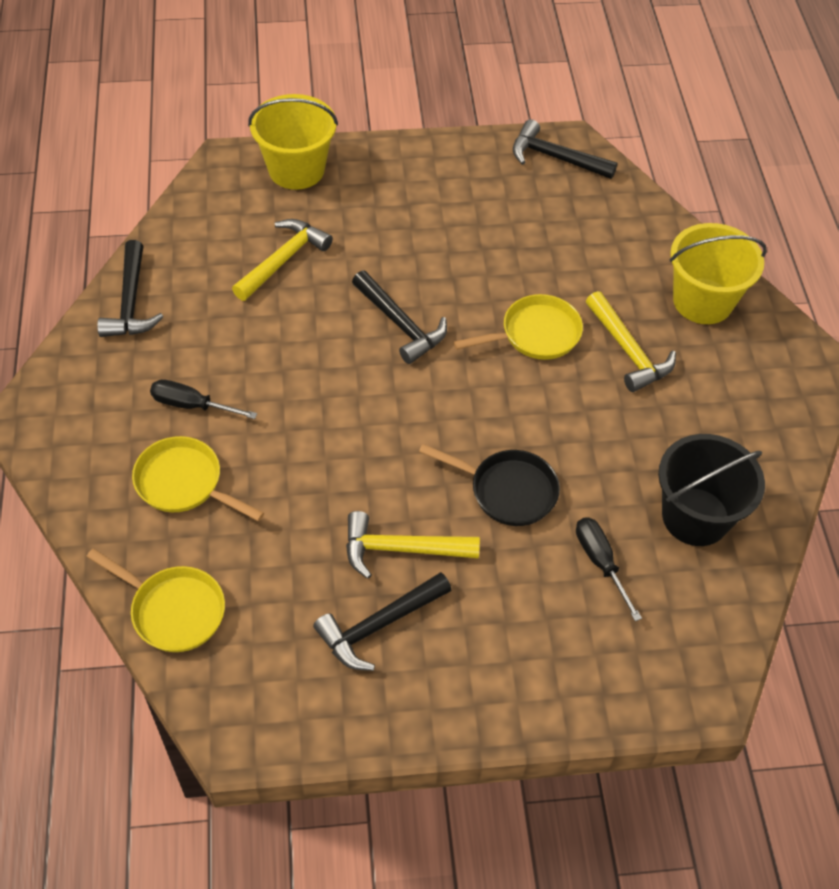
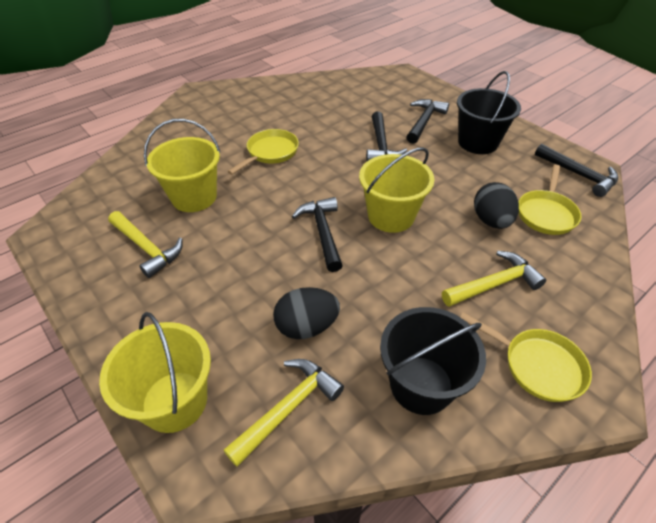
black bucket: 1 -> 2
black egg: 0 -> 2
black pan: 1 -> 0
black screwdriver: 2 -> 0
yellow bucket: 2 -> 3

